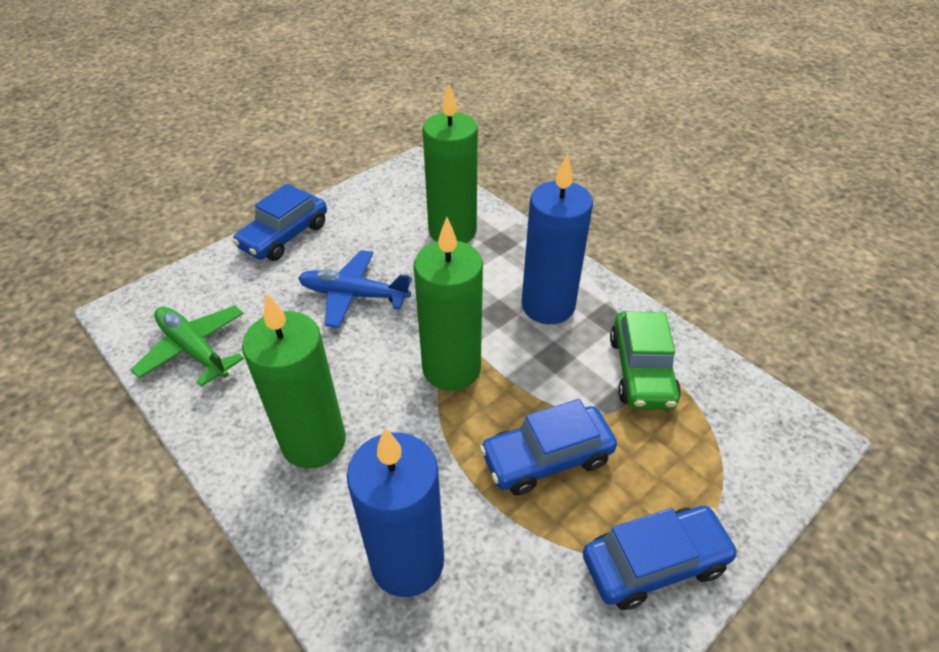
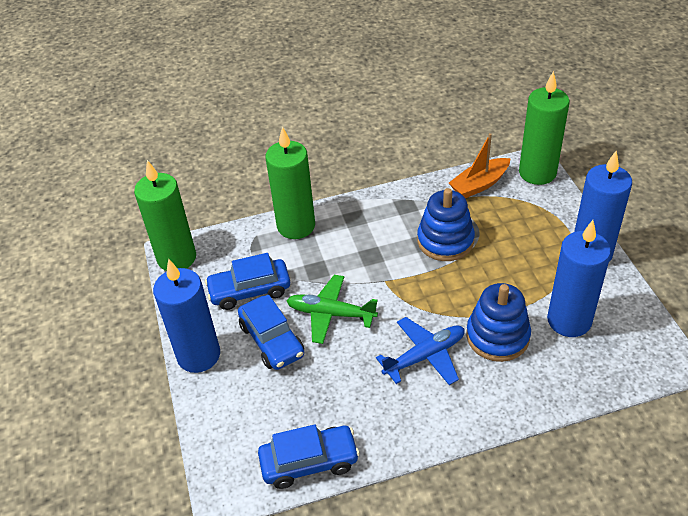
blue candle: 2 -> 3
blue stacking toy: 0 -> 2
green car: 1 -> 0
orange boat: 0 -> 1

